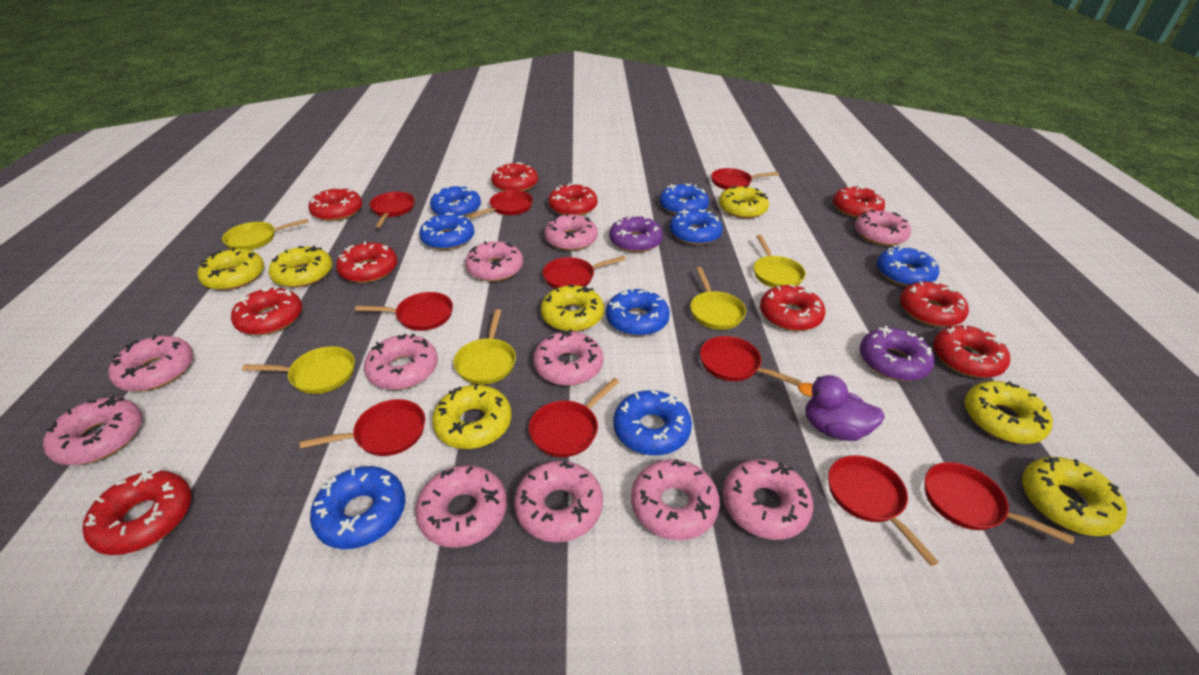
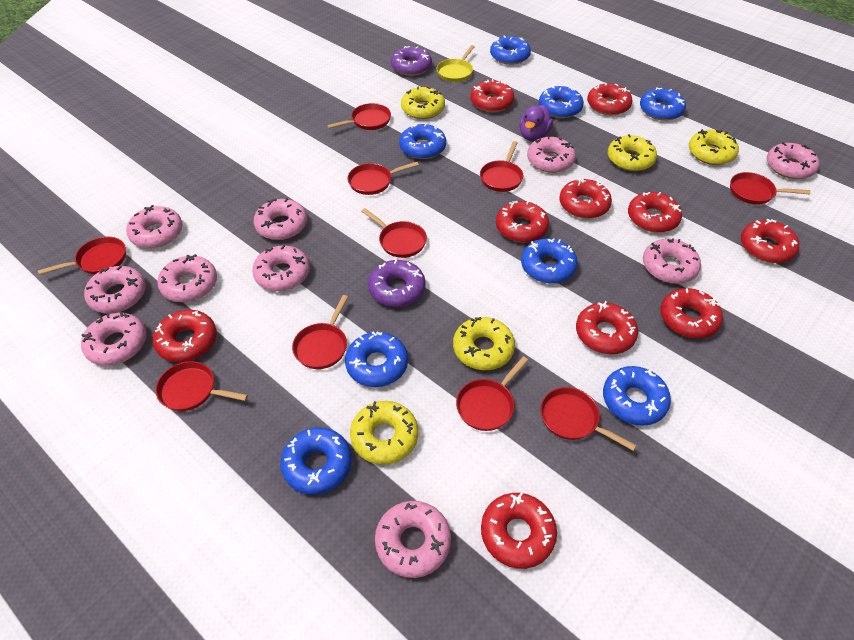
pink donut: 11 -> 10
yellow donut: 7 -> 5
yellow pan: 5 -> 1

